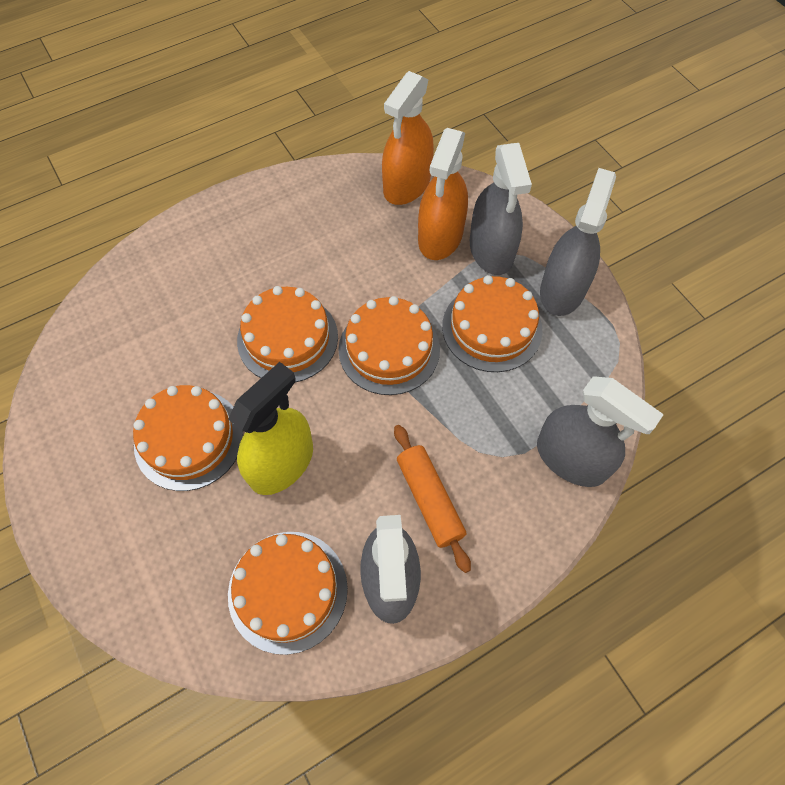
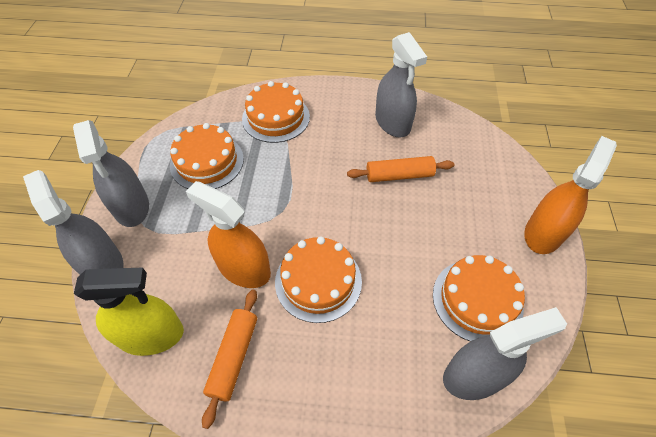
orange cake: 5 -> 4
orange rolling pin: 1 -> 2

